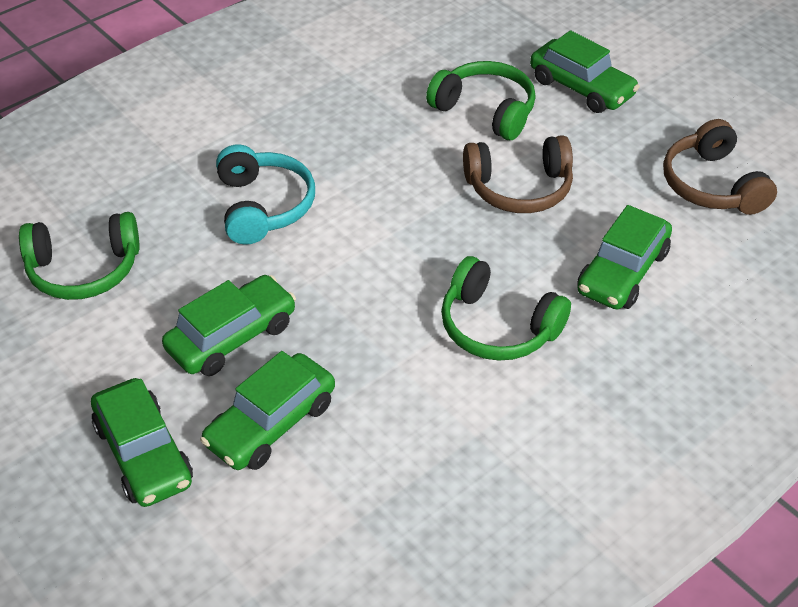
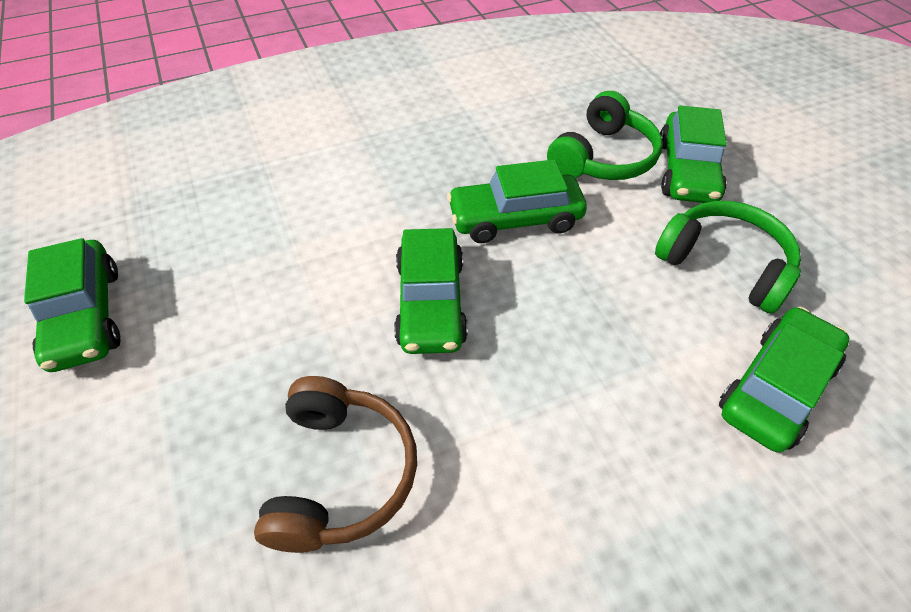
brown headphones: 2 -> 1
green headphones: 3 -> 2
turquoise headphones: 1 -> 0

